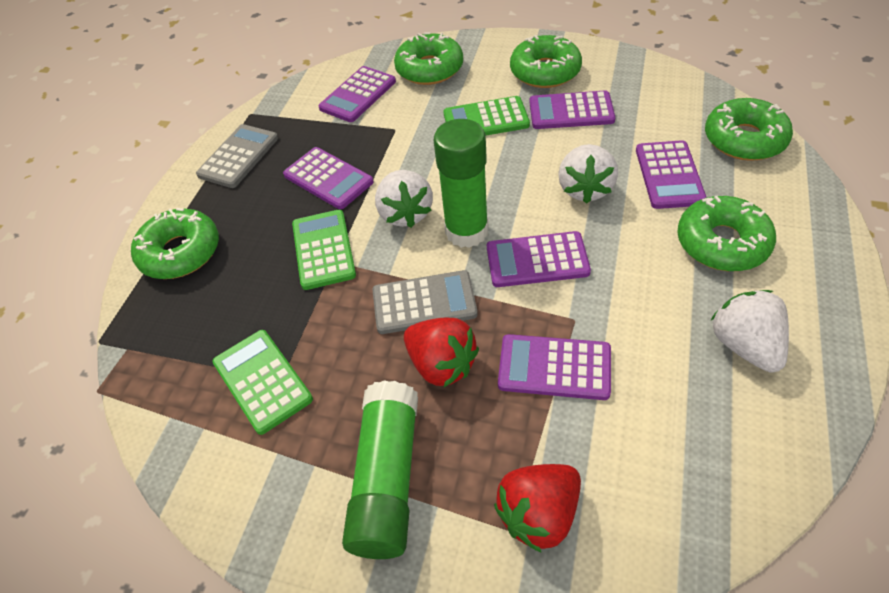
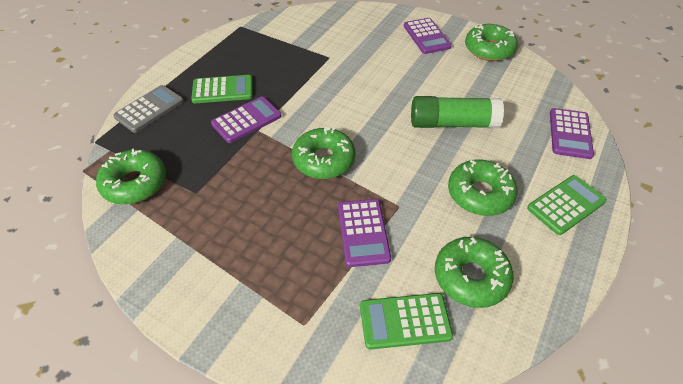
green glue stick: 2 -> 1
grey calculator: 2 -> 1
purple calculator: 6 -> 4
red strawberry: 2 -> 0
white strawberry: 3 -> 0

